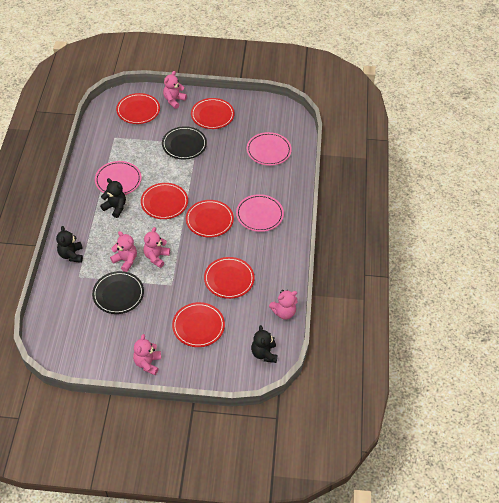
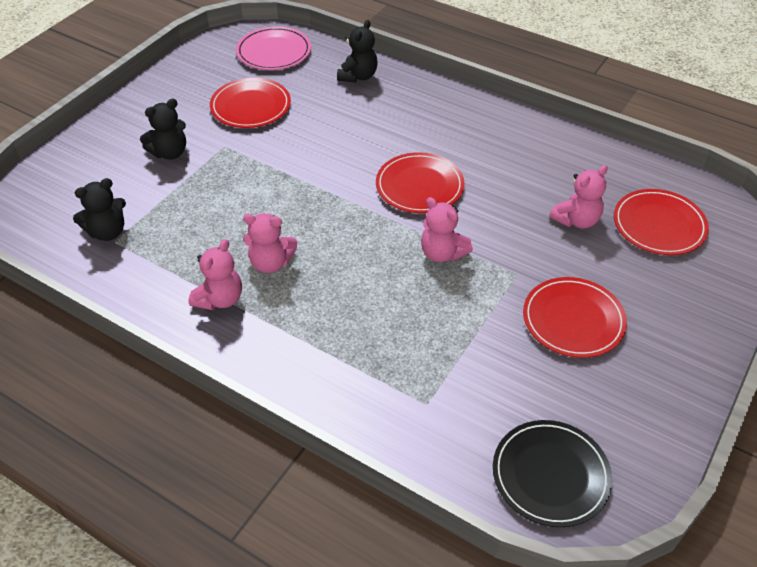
black plate: 2 -> 1
pink plate: 3 -> 1
pink teddy bear: 5 -> 4
red plate: 6 -> 4

